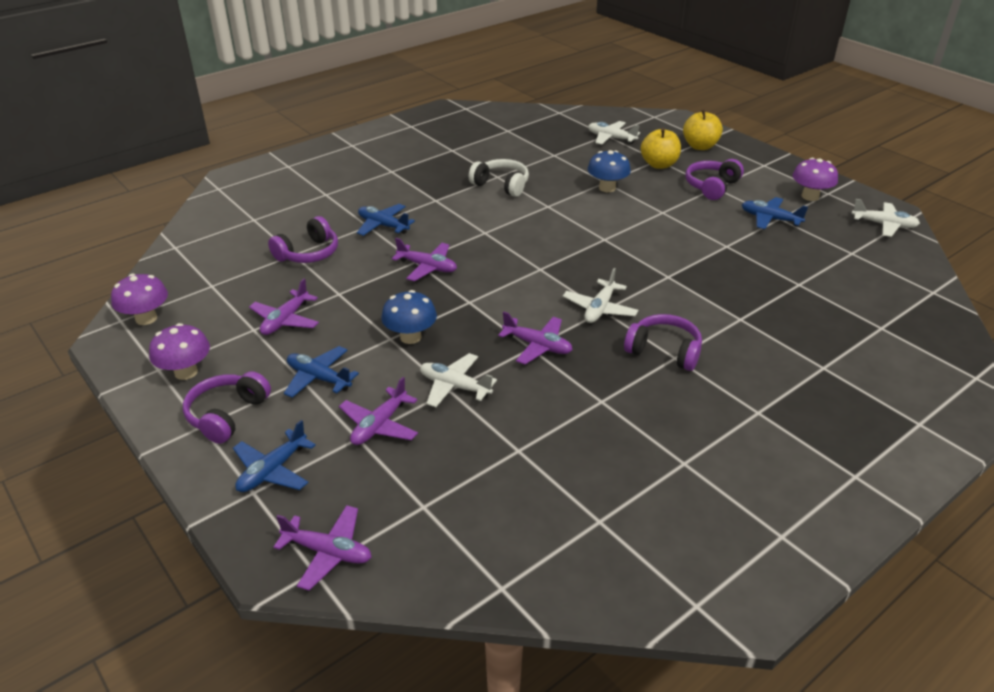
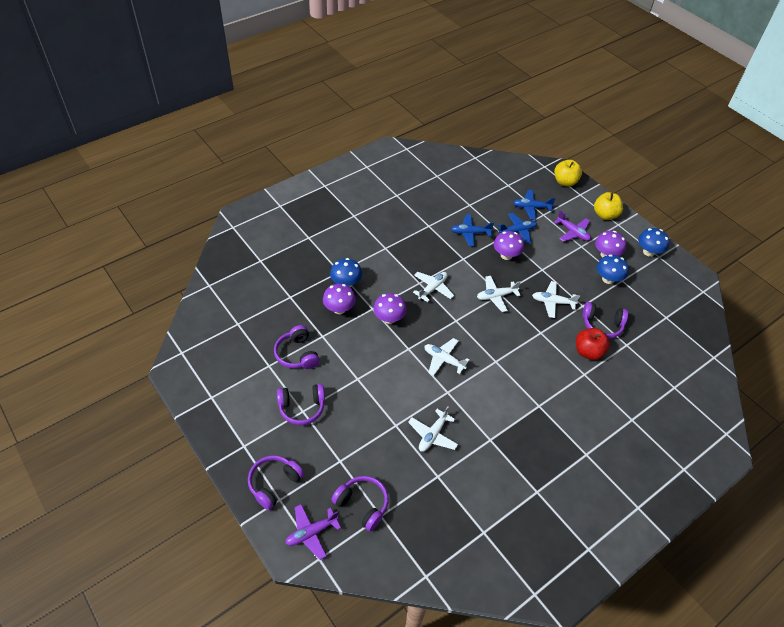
blue mushroom: 2 -> 3
blue plane: 4 -> 3
purple headphones: 4 -> 5
purple mushroom: 3 -> 4
purple plane: 5 -> 2
red apple: 0 -> 1
white headphones: 1 -> 0
white plane: 4 -> 5

